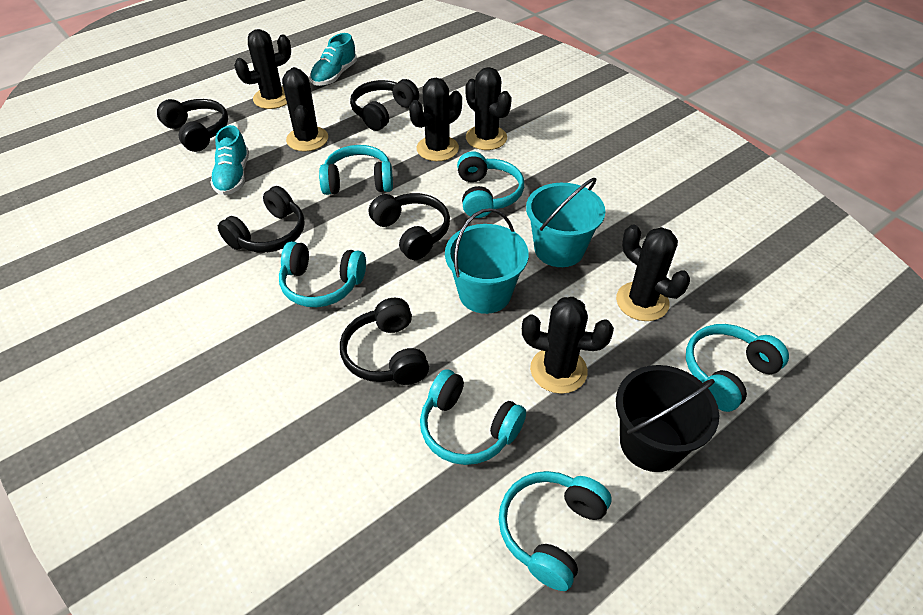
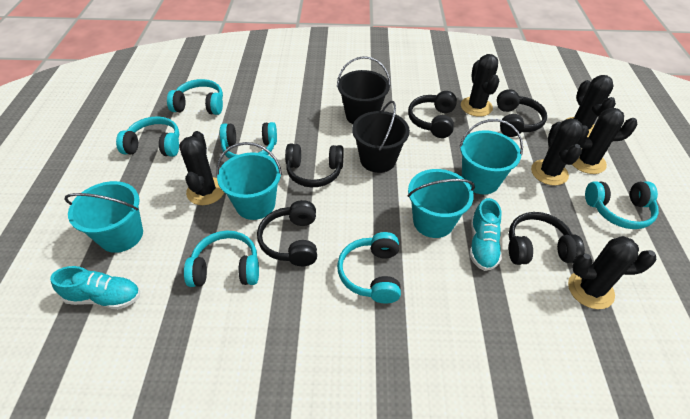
black bucket: 1 -> 2
turquoise bucket: 2 -> 4

